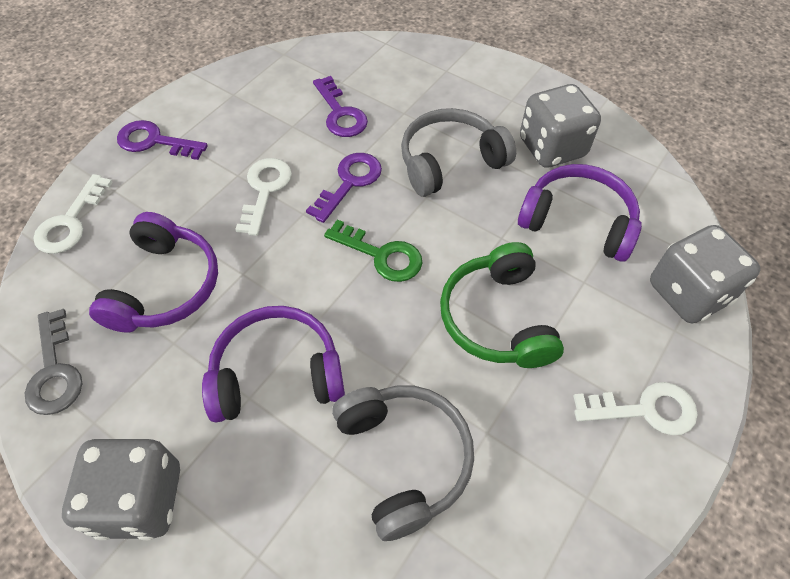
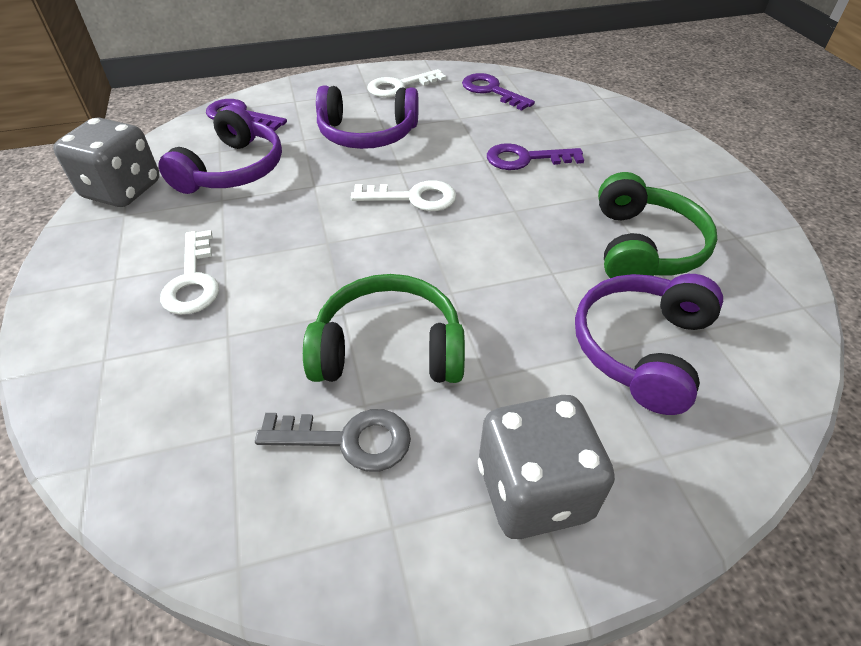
green headphones: 1 -> 2
green key: 1 -> 0
grey dice: 3 -> 2
grey headphones: 2 -> 0

